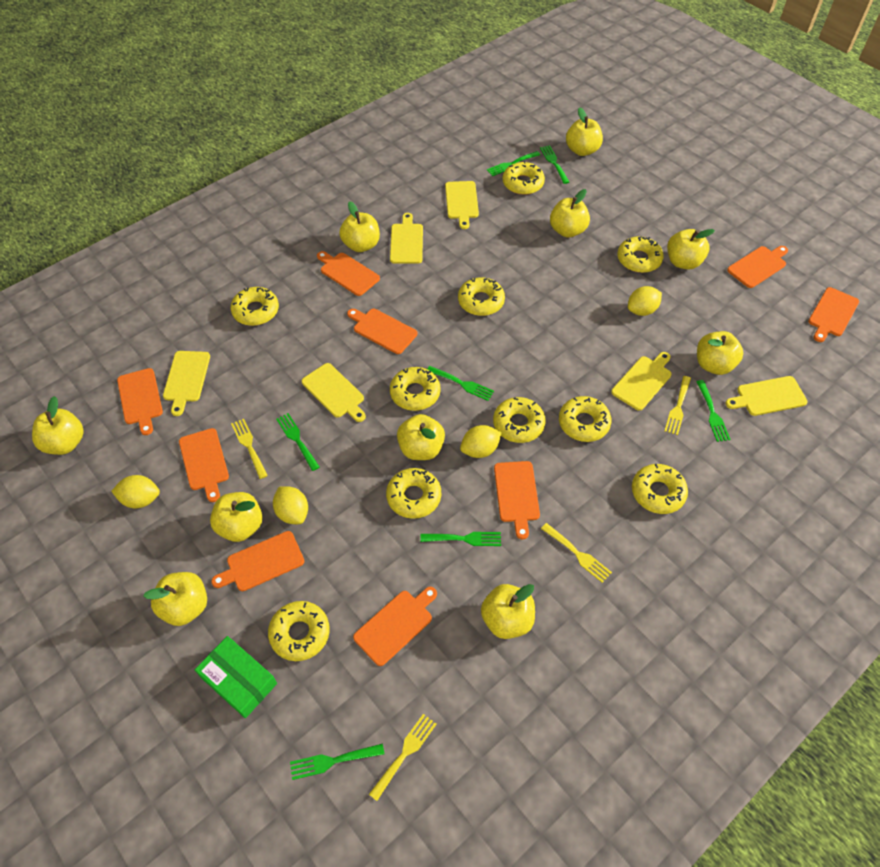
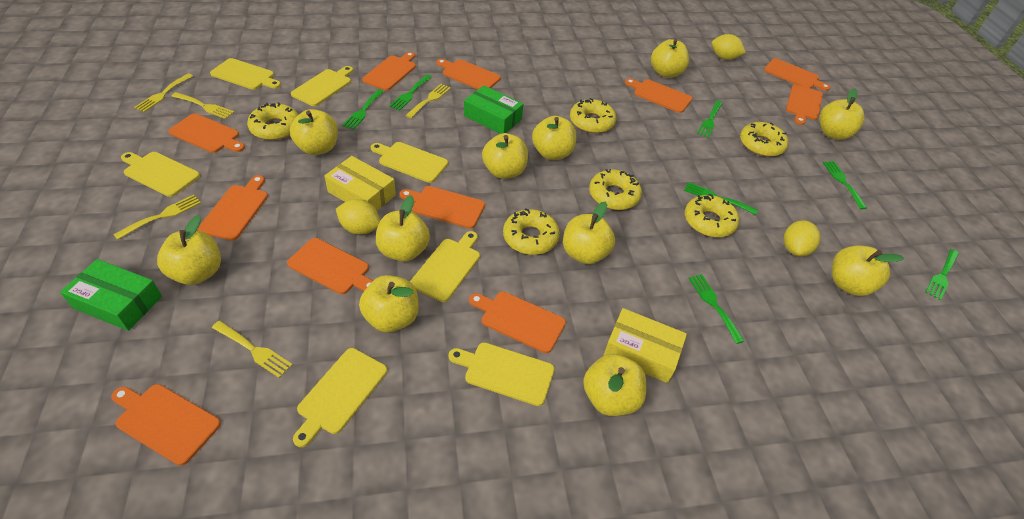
green box: 1 -> 2
orange cutting board: 9 -> 11
yellow apple: 10 -> 11
yellow box: 0 -> 2
yellow cutting board: 6 -> 7
yellow donut: 10 -> 6
yellow fork: 4 -> 5
yellow lemon: 4 -> 3

